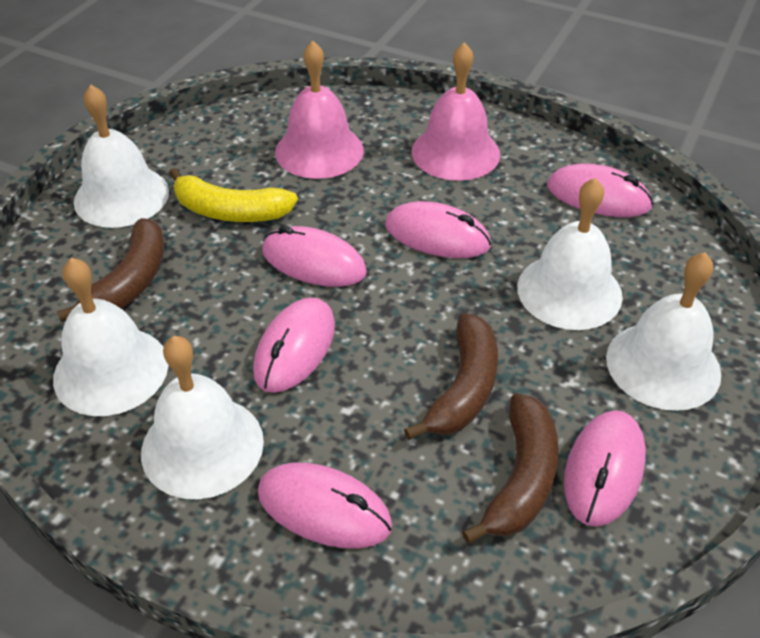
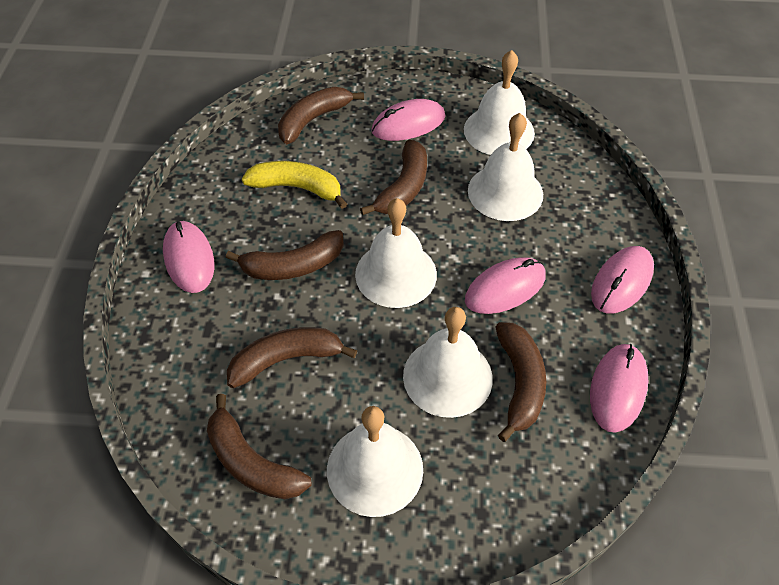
brown banana: 3 -> 6
pink bell: 2 -> 0
pink mouse: 6 -> 5

